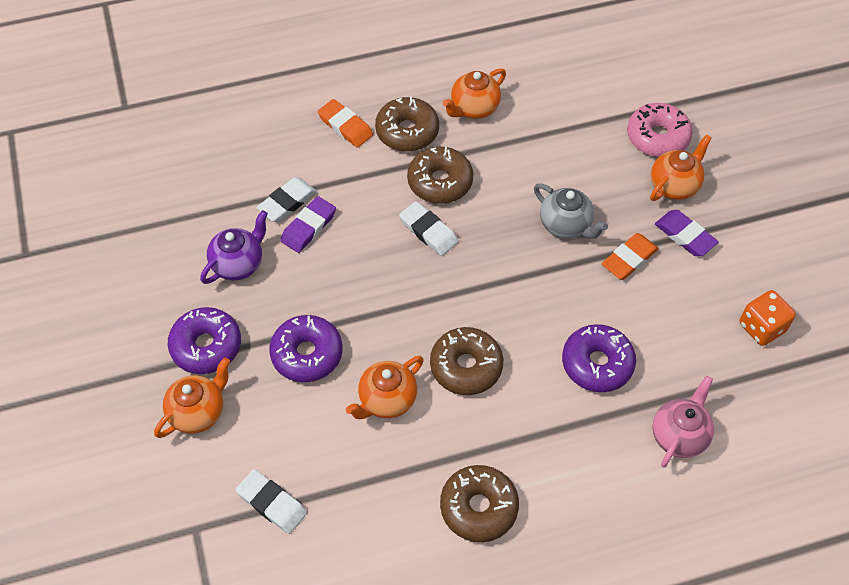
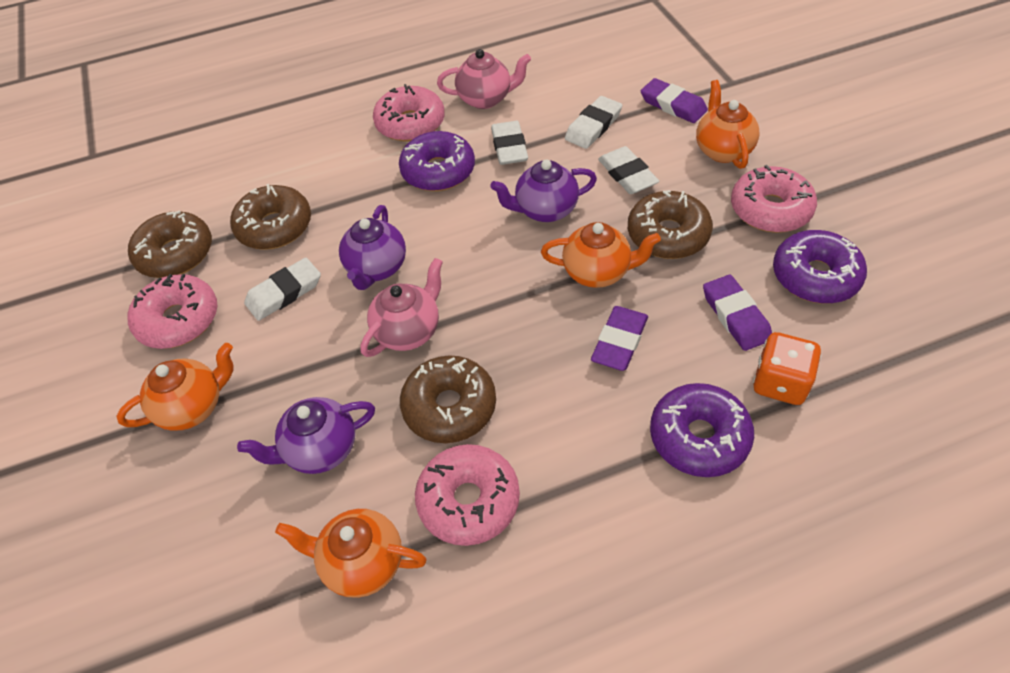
grey teapot: 1 -> 0
orange eraser: 2 -> 0
pink donut: 1 -> 4
pink teapot: 1 -> 2
purple eraser: 2 -> 3
purple teapot: 1 -> 3
white eraser: 3 -> 4

